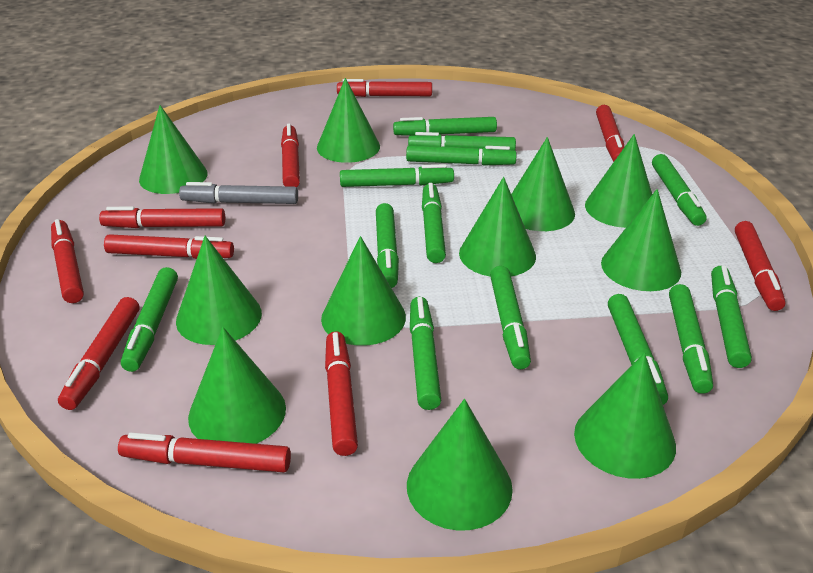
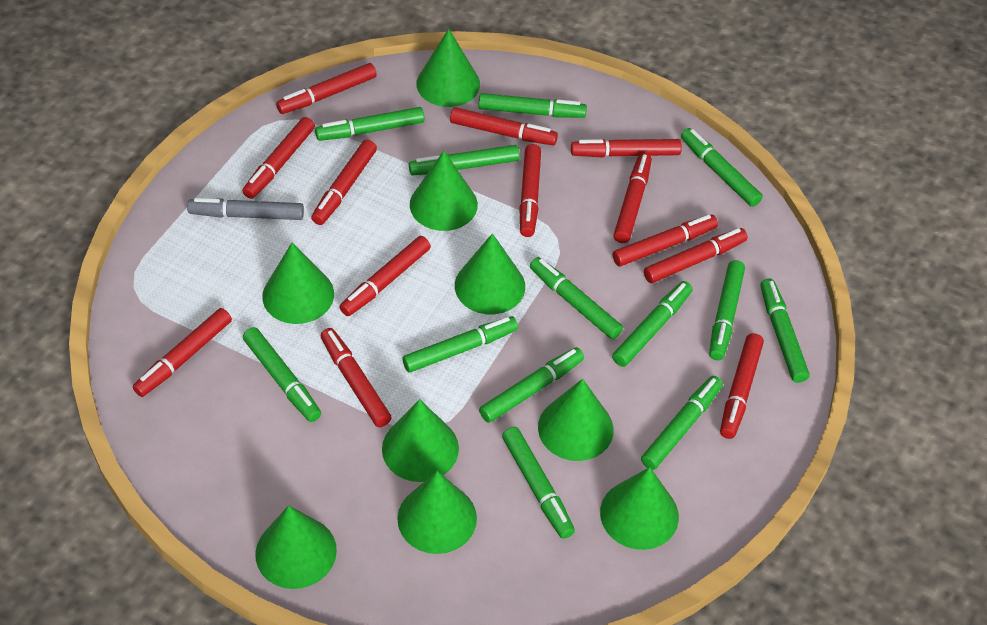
green cone: 11 -> 9
red marker: 10 -> 13

